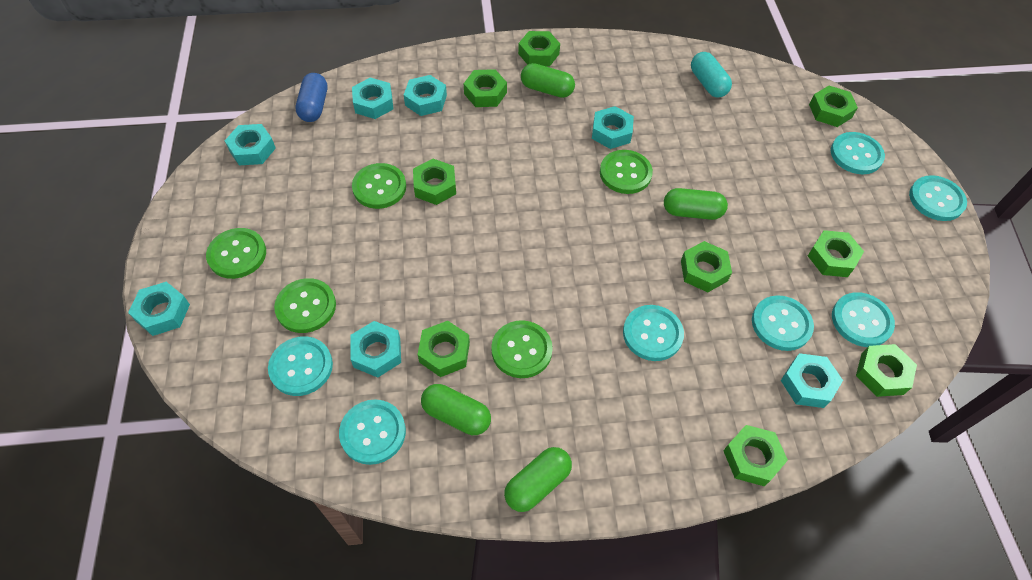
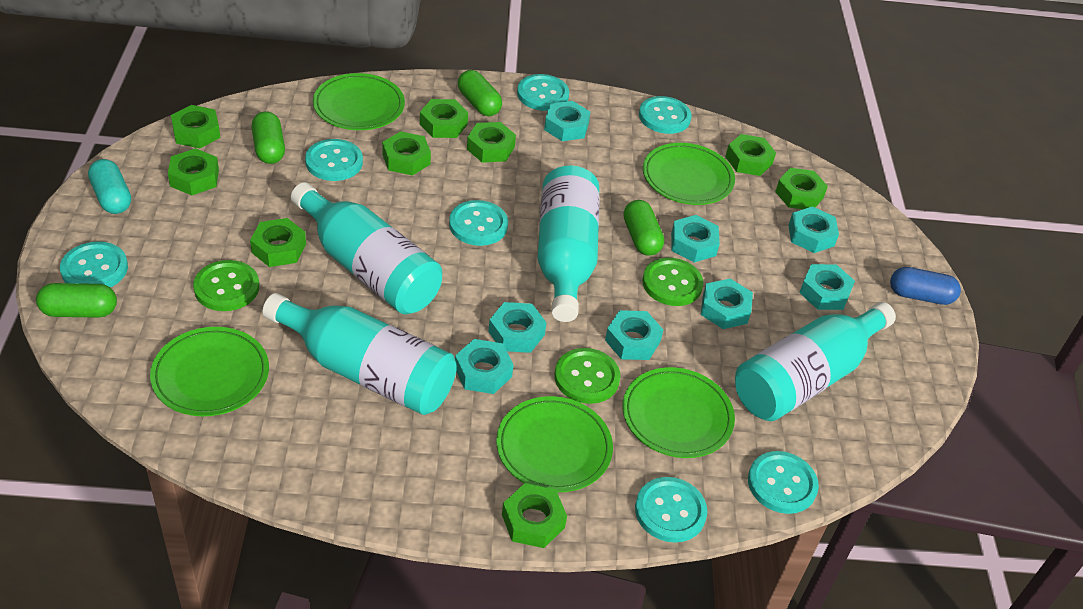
green button: 5 -> 3
green plate: 0 -> 5
turquoise bottle: 0 -> 4
turquoise nut: 7 -> 8

